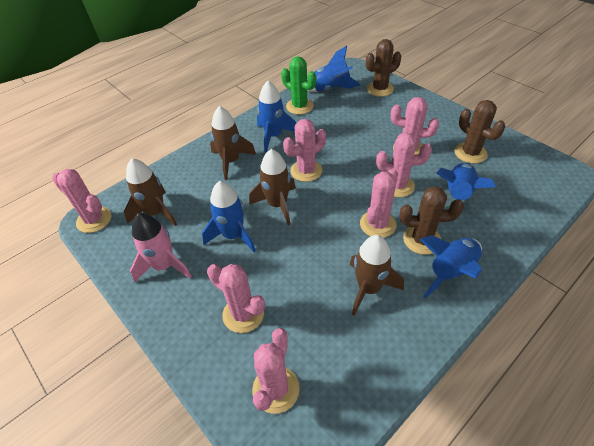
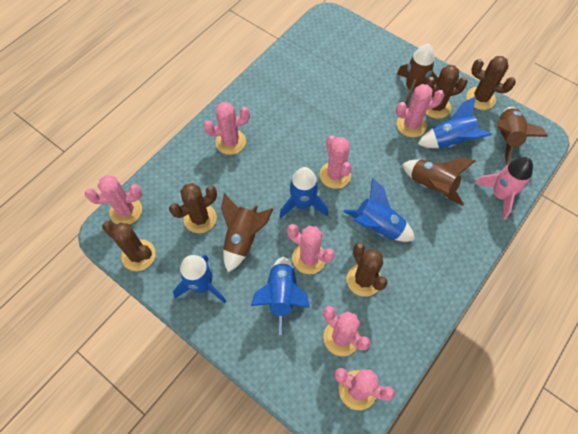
brown cactus: 3 -> 5
green cactus: 1 -> 0

